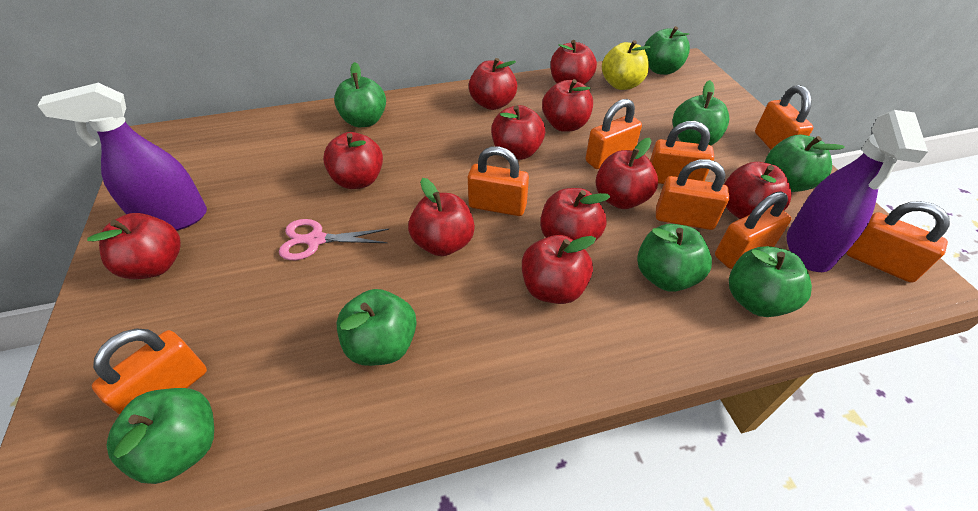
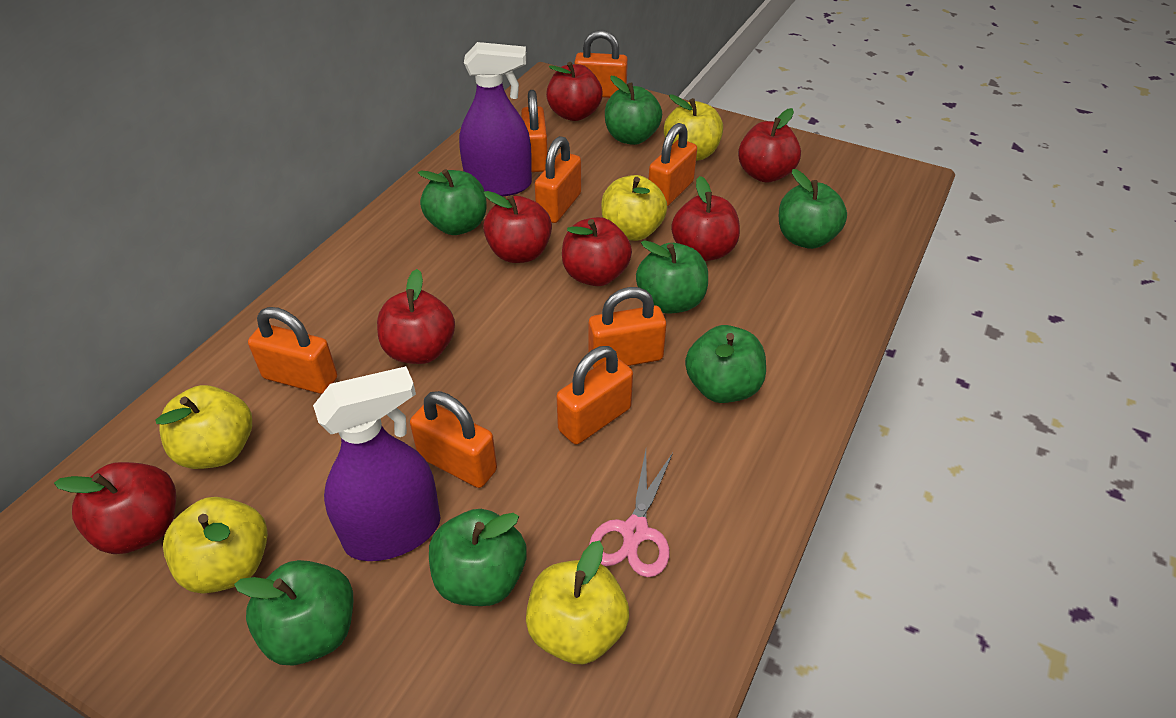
green apple: 8 -> 7
red apple: 11 -> 7
yellow apple: 1 -> 5

